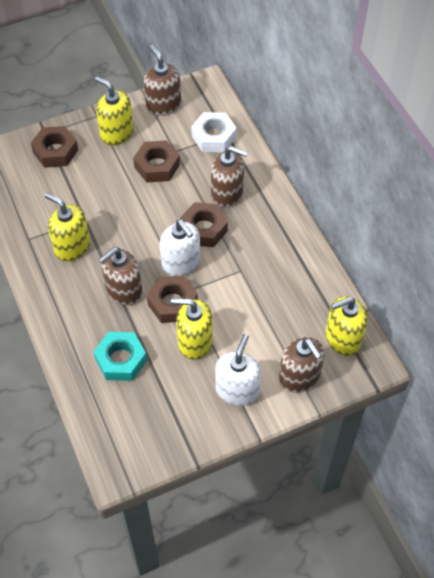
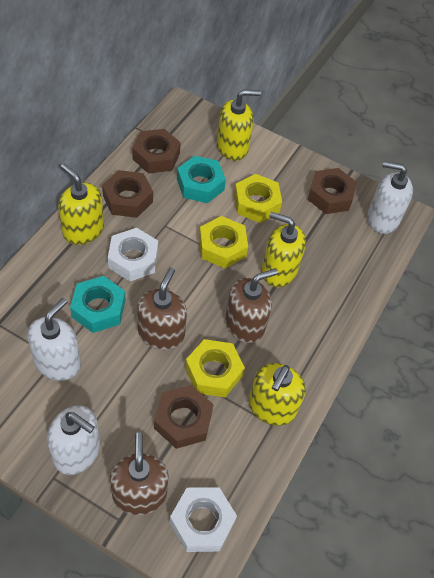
brown soap dispenser: 4 -> 3
turquoise nut: 1 -> 2
white nut: 1 -> 2
white soap dispenser: 2 -> 3
yellow nut: 0 -> 3

